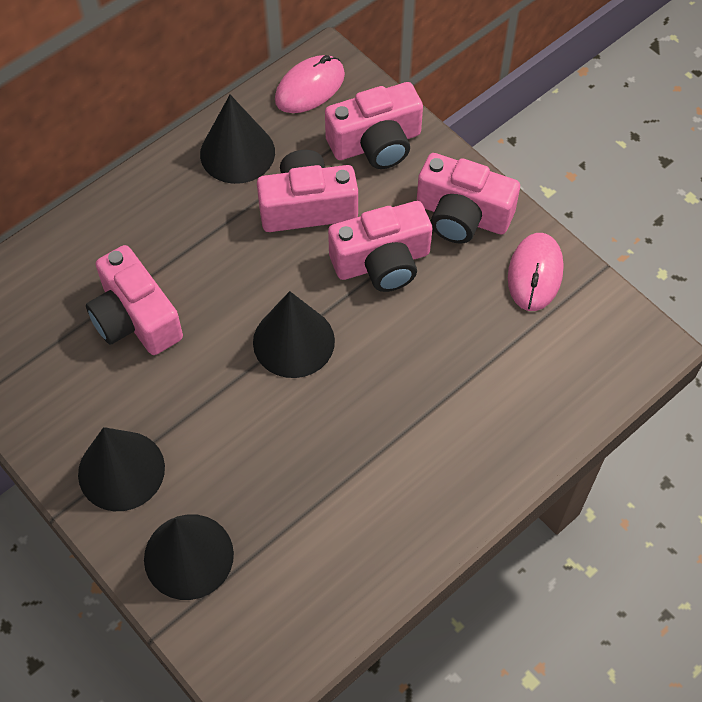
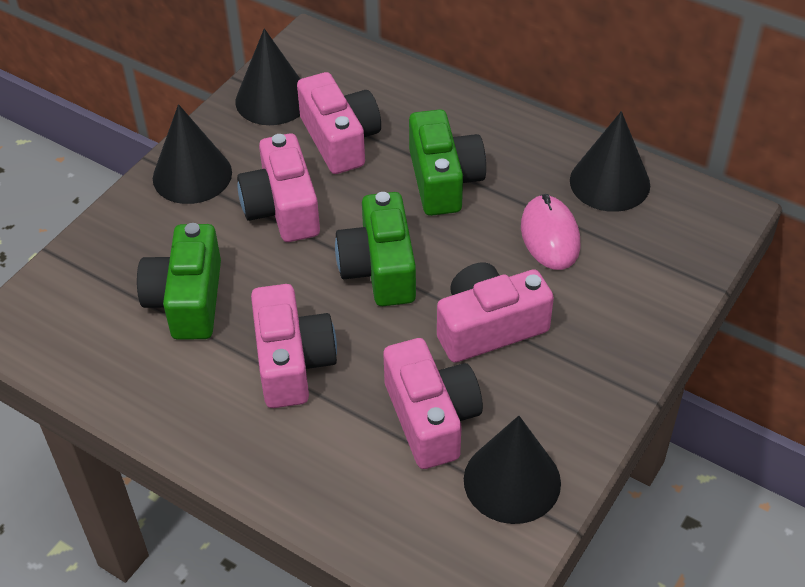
green camera: 0 -> 3
pink mouse: 2 -> 1

